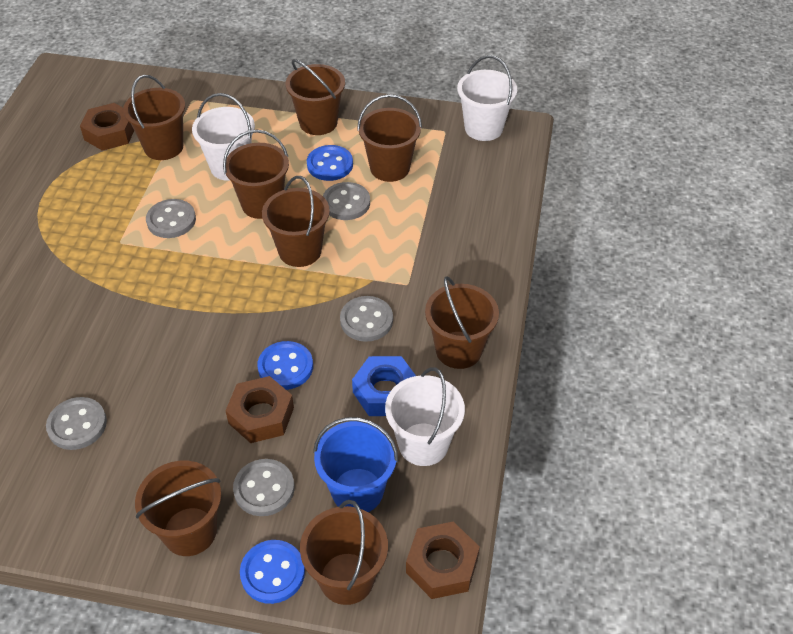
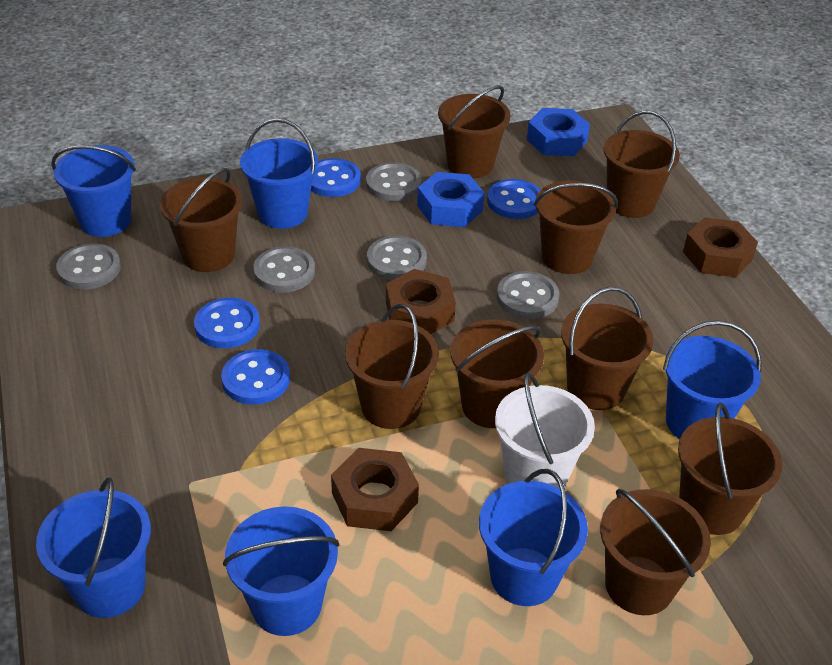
blue bucket: 1 -> 6
blue button: 3 -> 4
blue nut: 1 -> 2
brown bucket: 8 -> 9
white bucket: 3 -> 1

